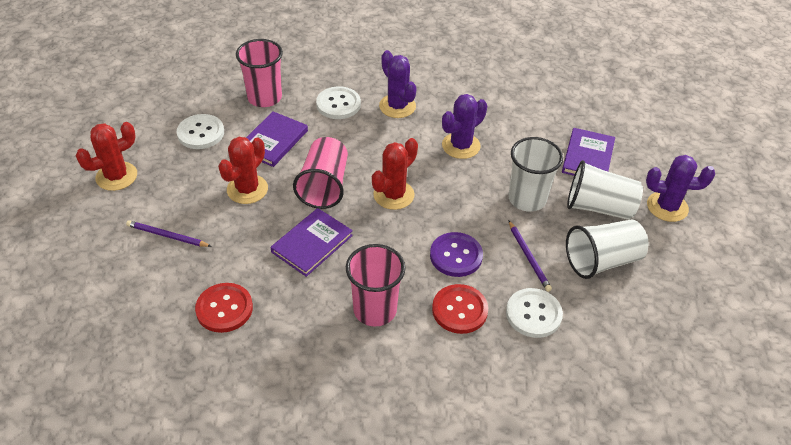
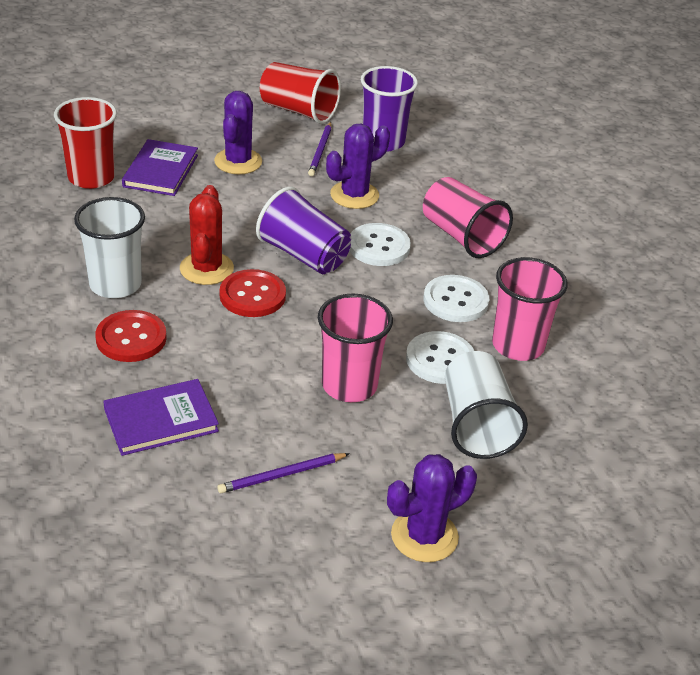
purple book: 3 -> 2
purple button: 1 -> 0
purple cup: 0 -> 2
red cactus: 3 -> 1
red cup: 0 -> 2
white cup: 3 -> 2

